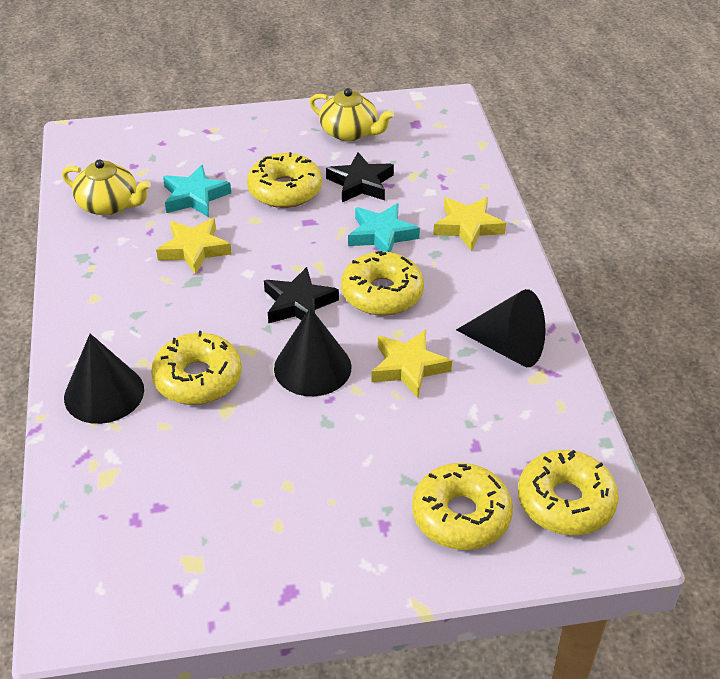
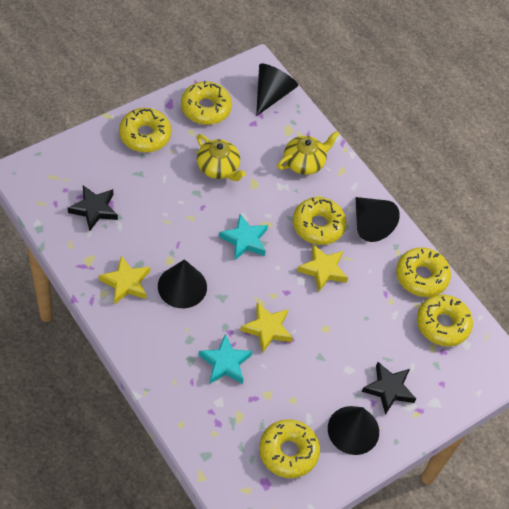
black cone: 3 -> 4
yellow donut: 5 -> 6

